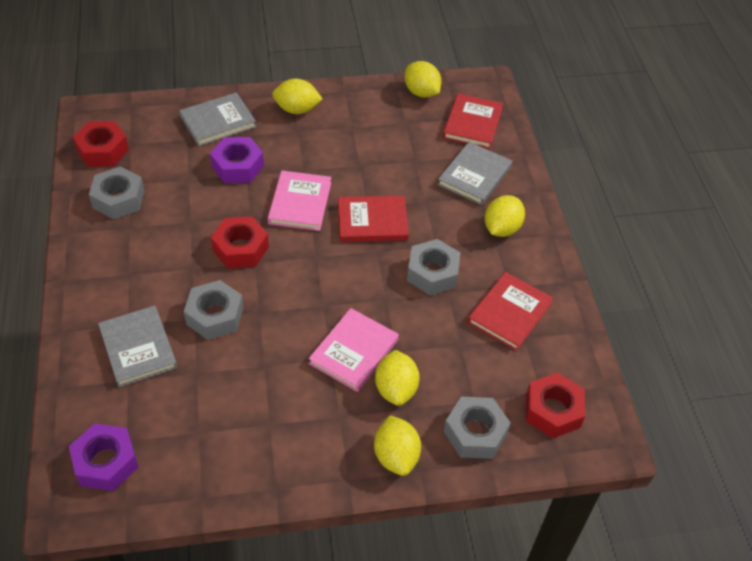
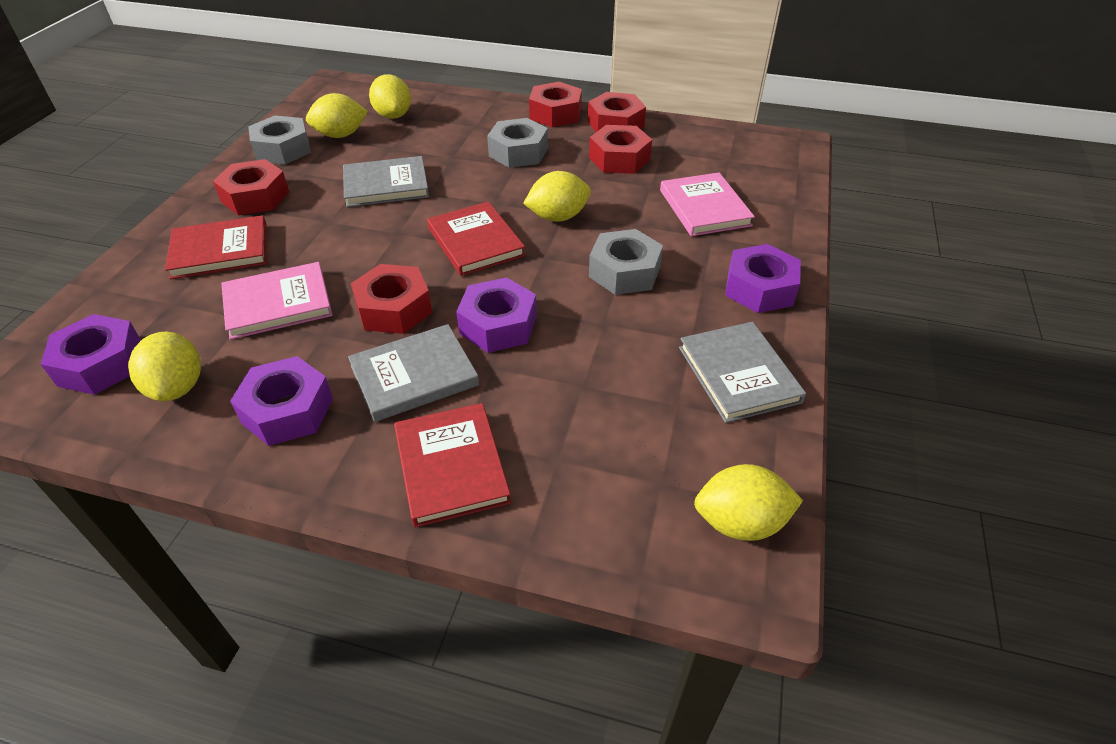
grey nut: 4 -> 3
purple nut: 2 -> 4
red nut: 3 -> 5

